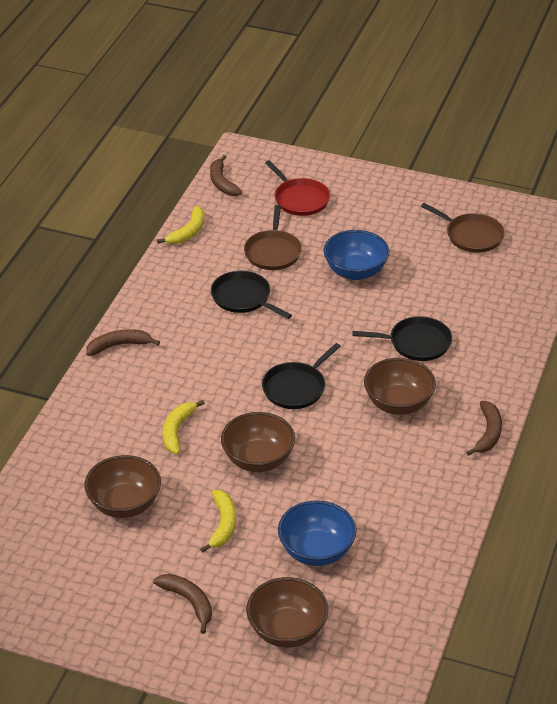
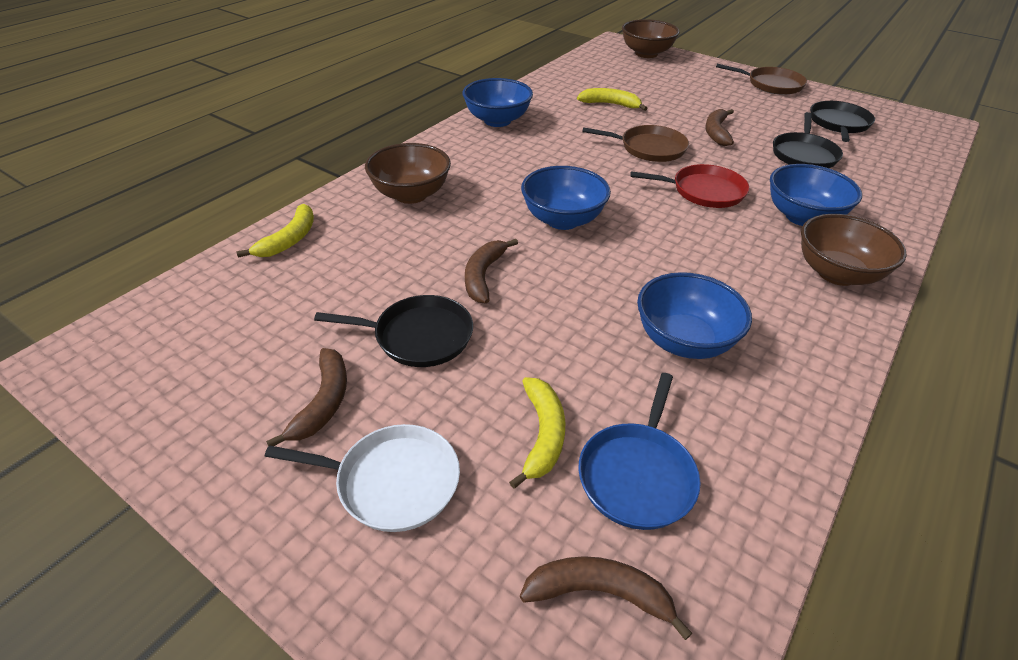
blue bowl: 2 -> 4
blue pan: 0 -> 1
brown bowl: 4 -> 3
white pan: 0 -> 1

